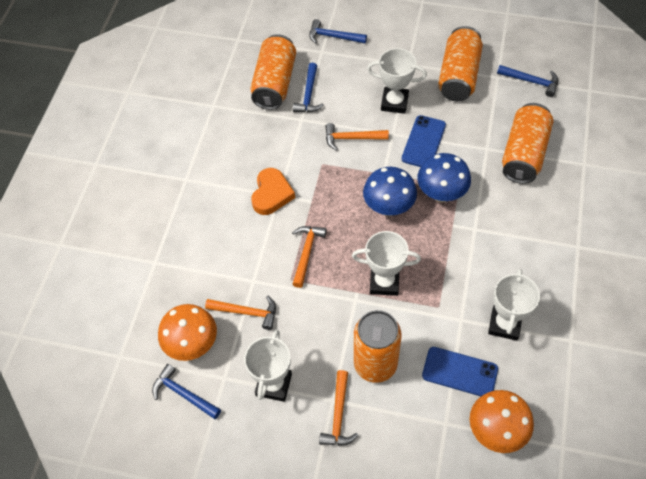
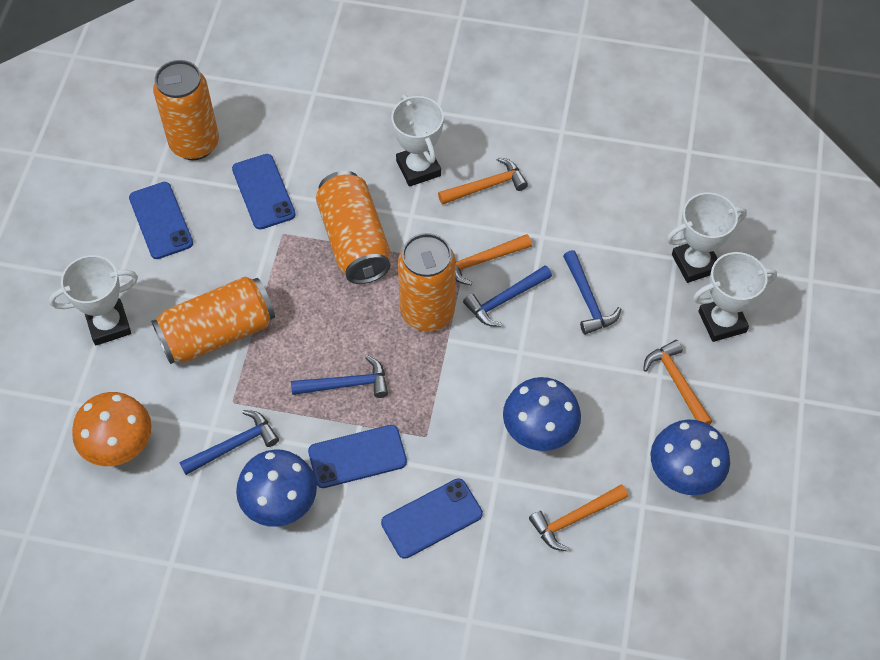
blue mushroom: 2 -> 3
blue phone: 2 -> 4
orange heart: 1 -> 0
orange mushroom: 2 -> 1

